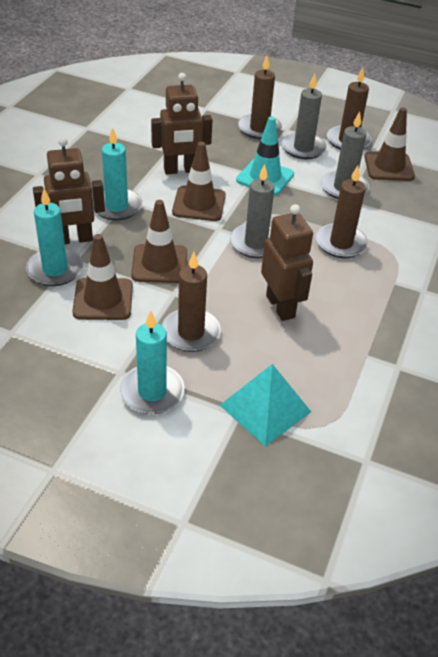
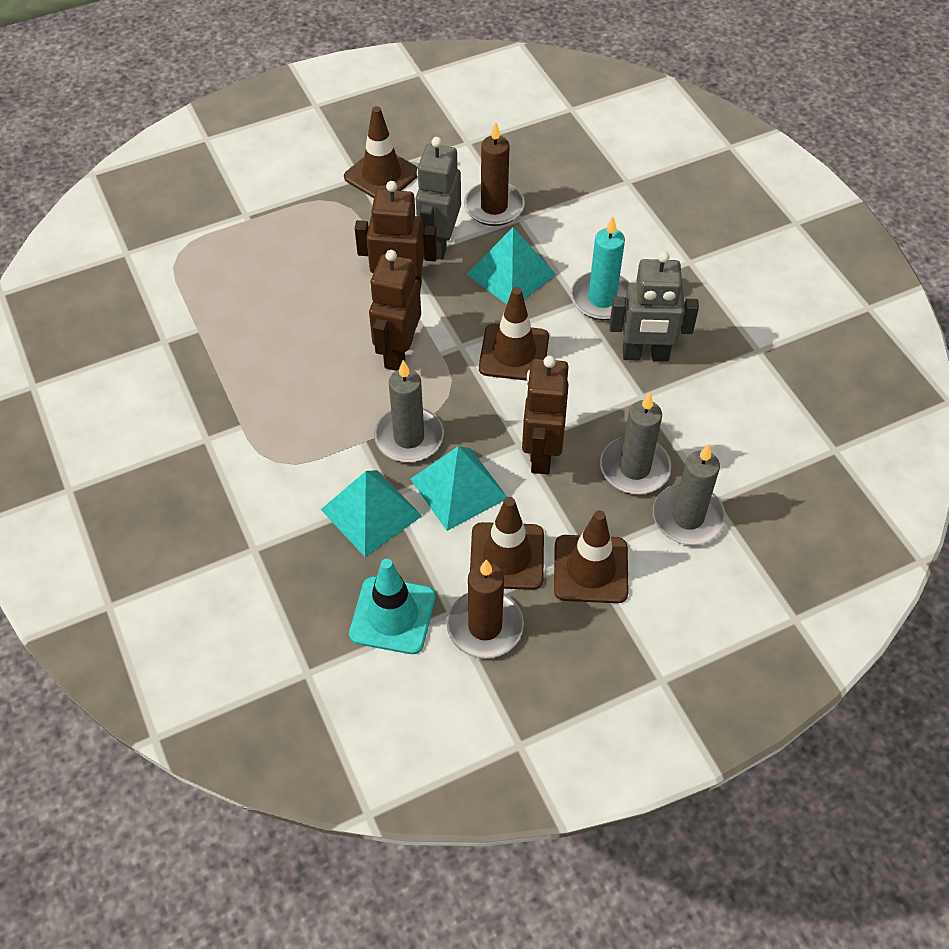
brown candle: 4 -> 2
grey robot: 0 -> 2
turquoise candle: 3 -> 1
turquoise pyramid: 1 -> 3

